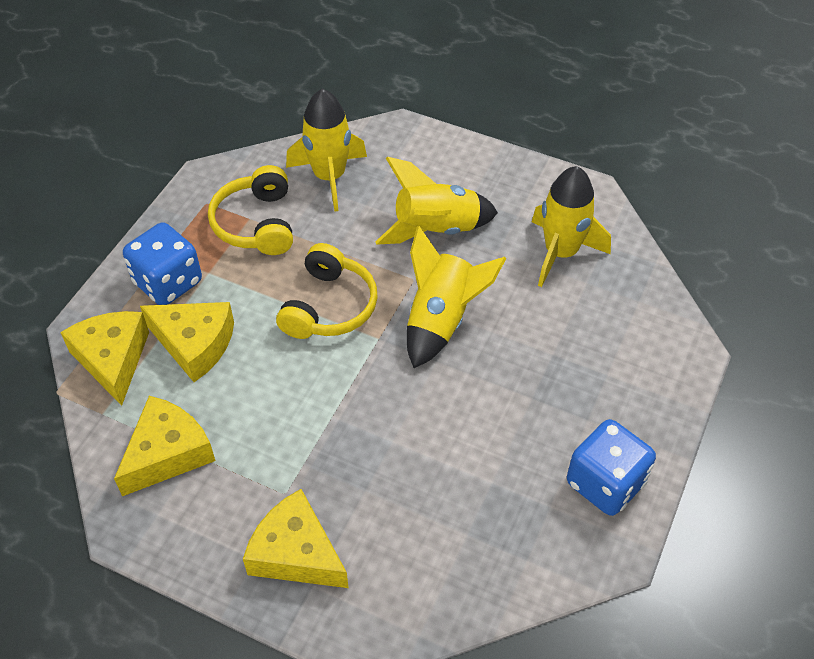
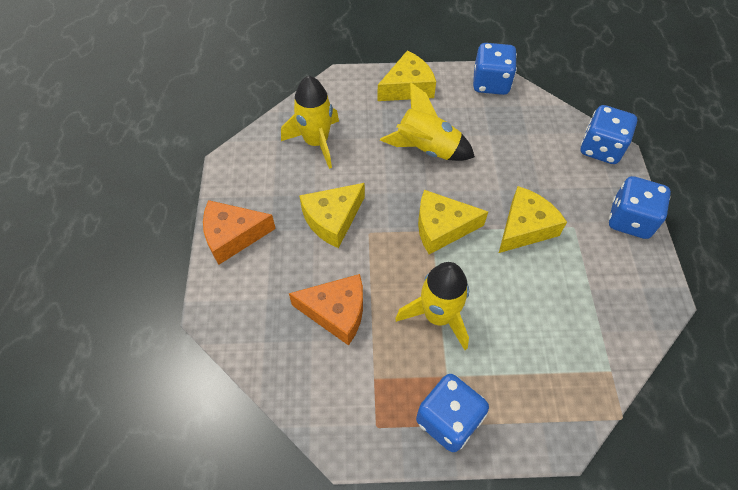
blue dice: 2 -> 4
orange cheese: 0 -> 2
yellow headphones: 2 -> 0
yellow rocket: 4 -> 3

